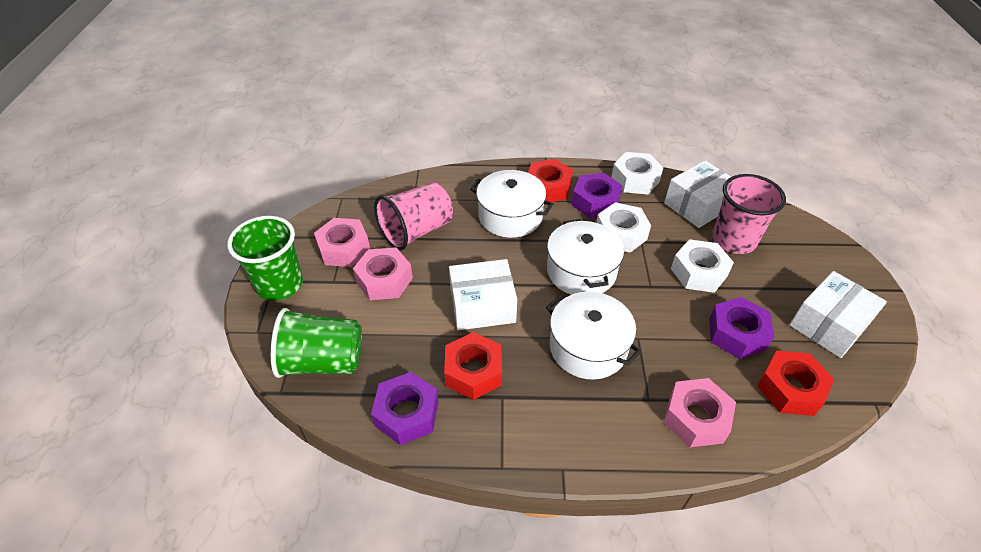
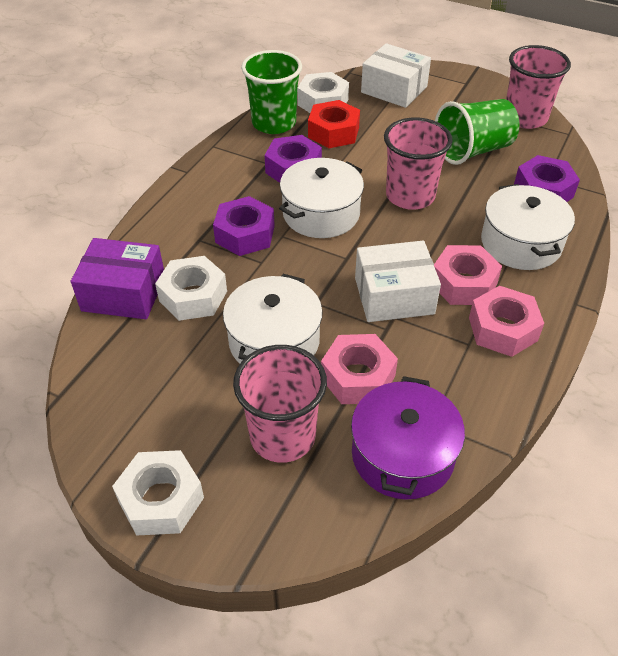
pink cup: 2 -> 3
purple box: 0 -> 1
purple pot: 0 -> 1
red nut: 3 -> 1
white box: 3 -> 2

